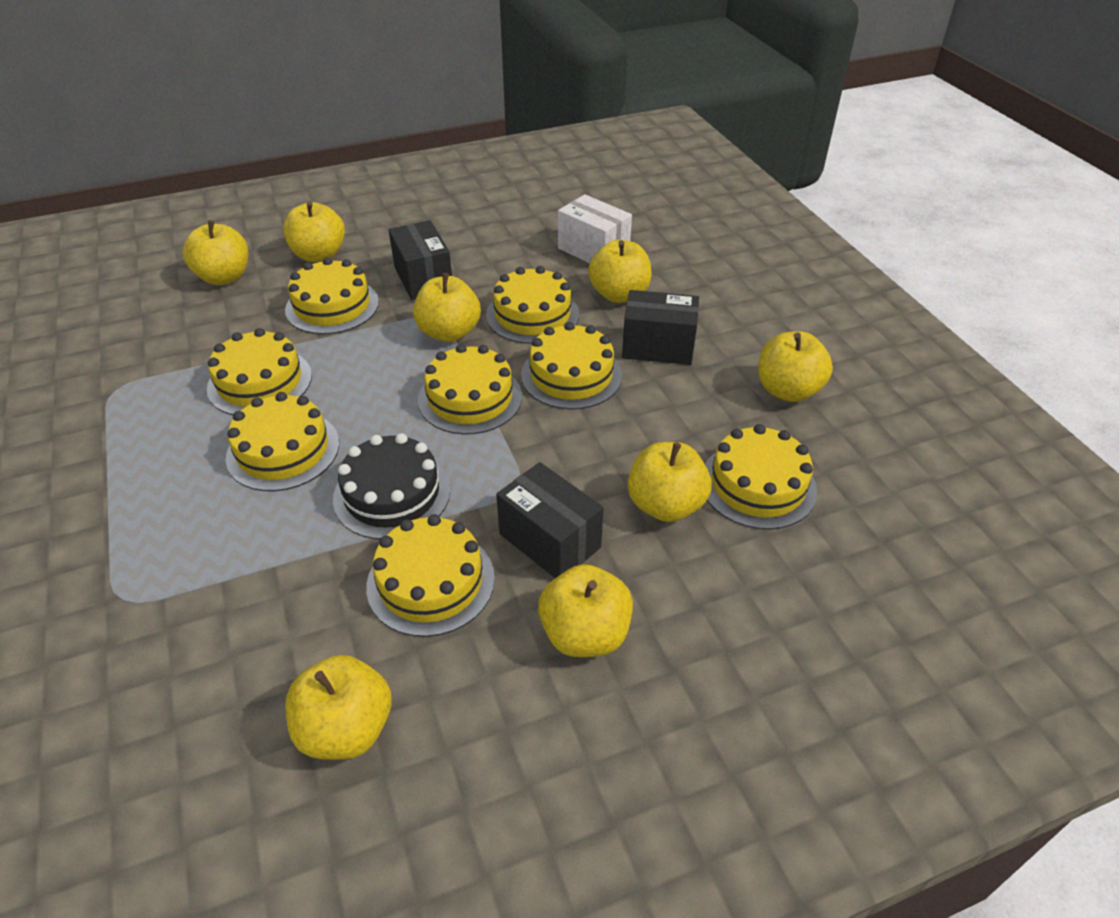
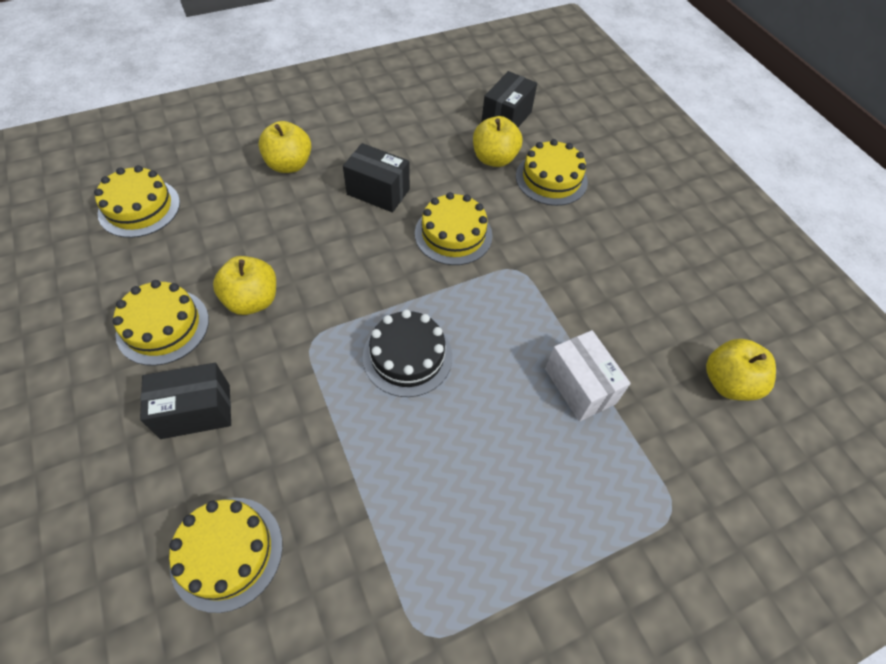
yellow apple: 8 -> 4
yellow cake: 8 -> 5

